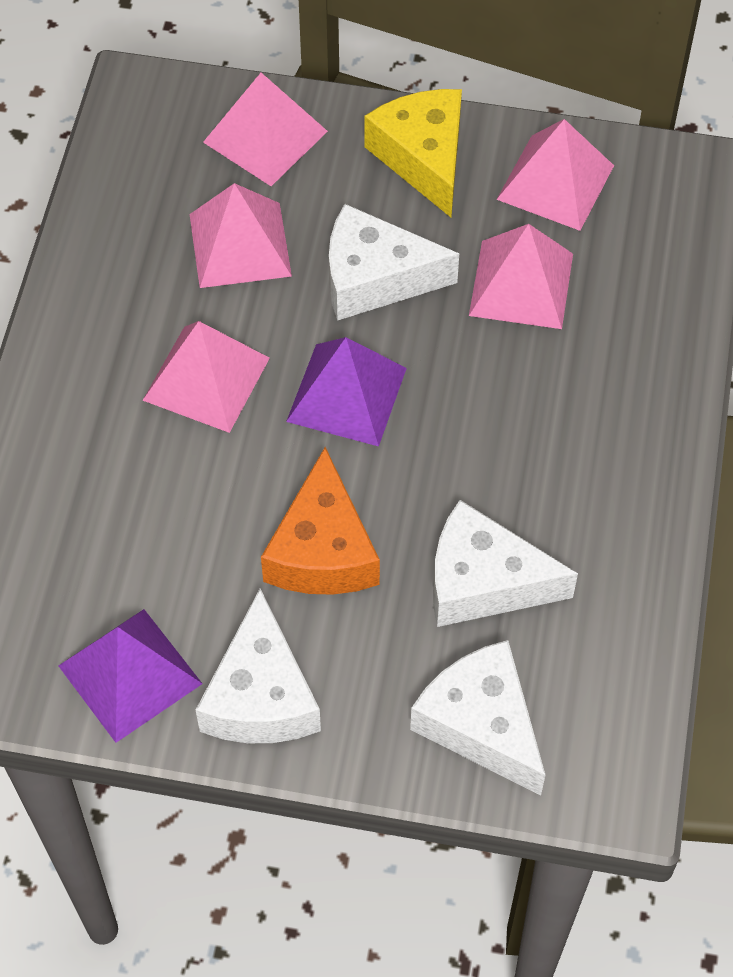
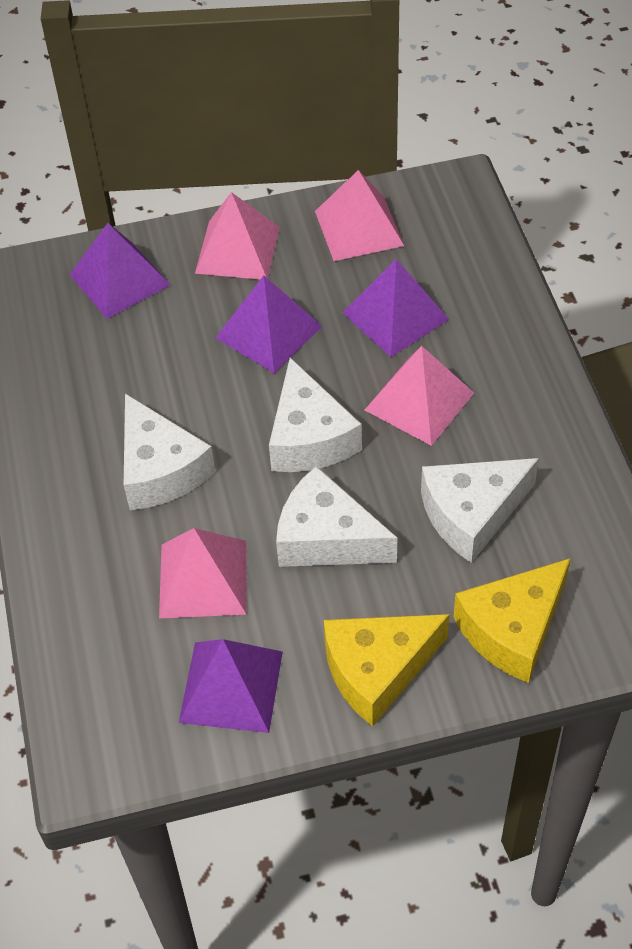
orange cheese: 1 -> 0
pink pyramid: 5 -> 4
purple pyramid: 2 -> 4
yellow cheese: 1 -> 2

